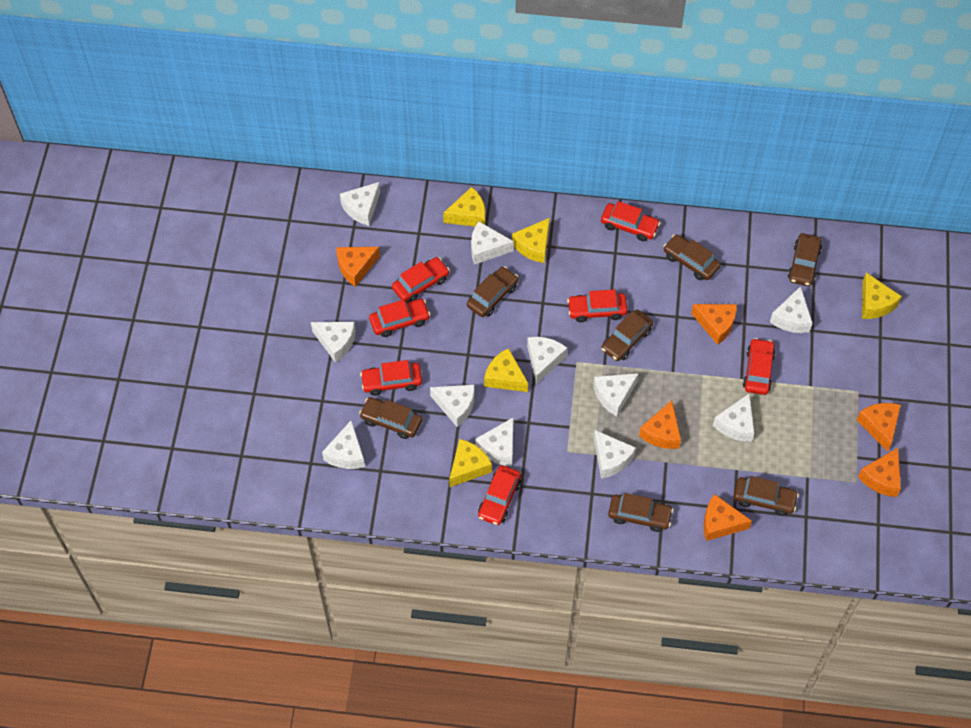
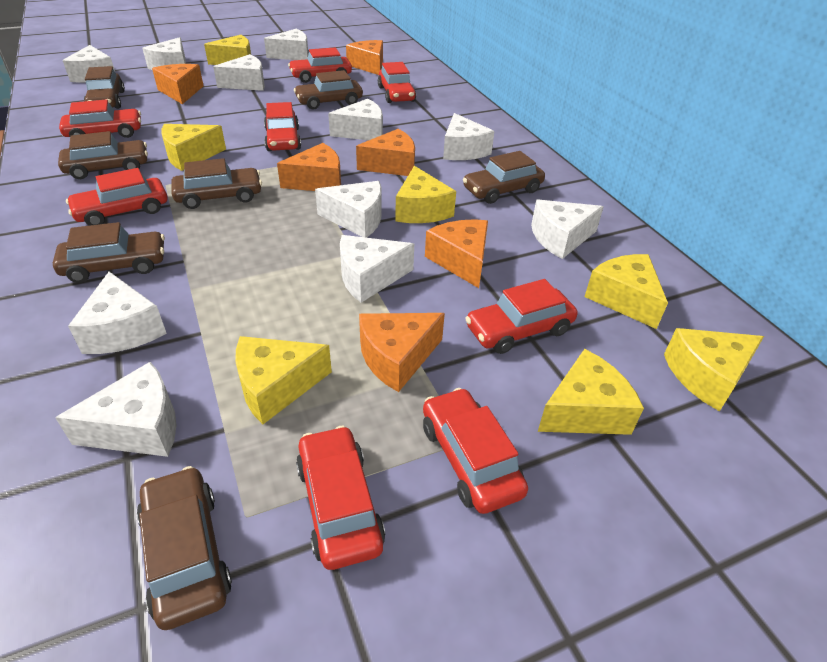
red car: 7 -> 8
yellow cheese: 5 -> 7

